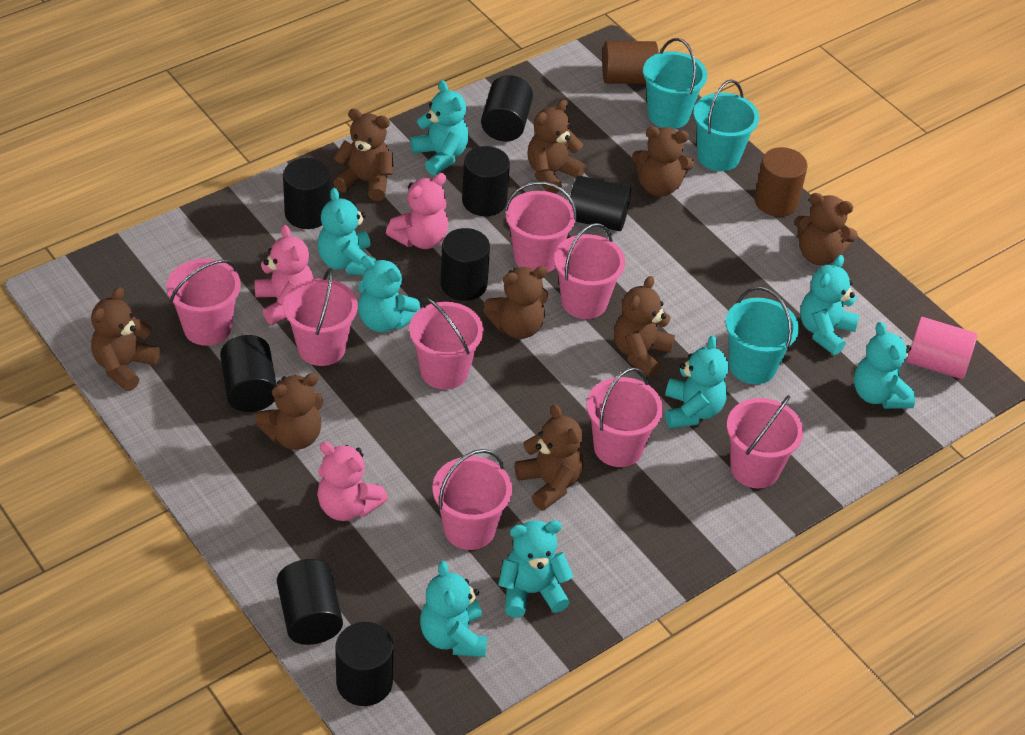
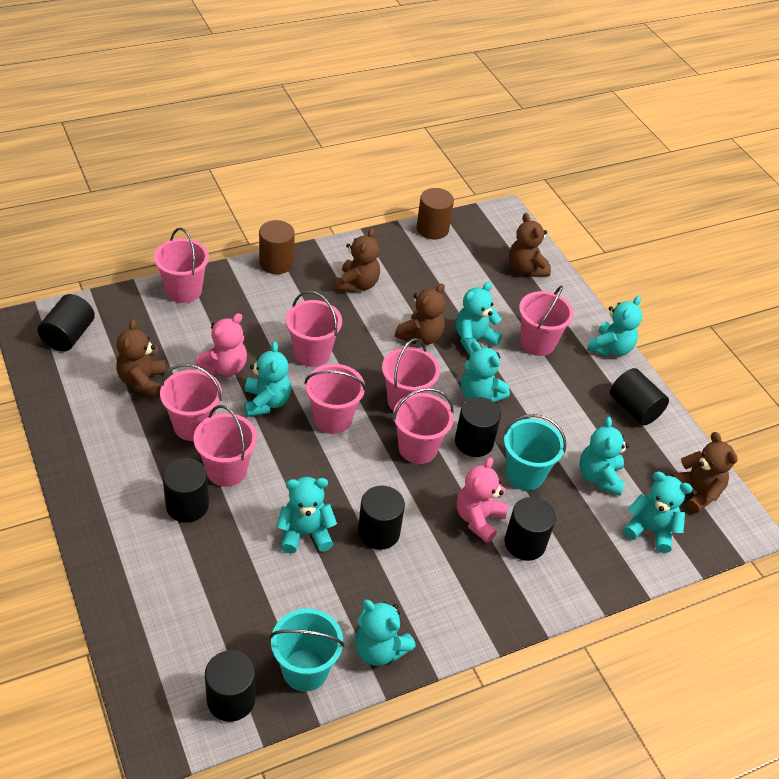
black cylinder: 8 -> 7
brown teddy bear: 9 -> 5
pink cylinder: 1 -> 0
pink teddy bear: 3 -> 2
turquoise bucket: 3 -> 2

